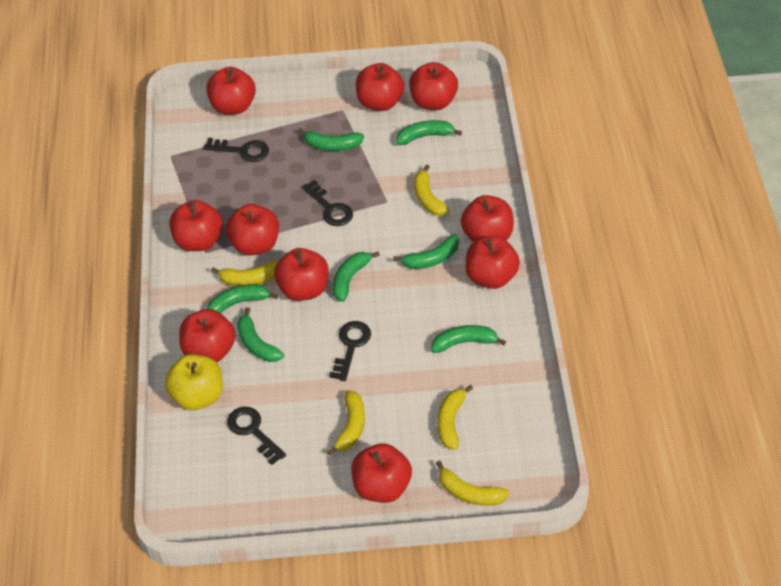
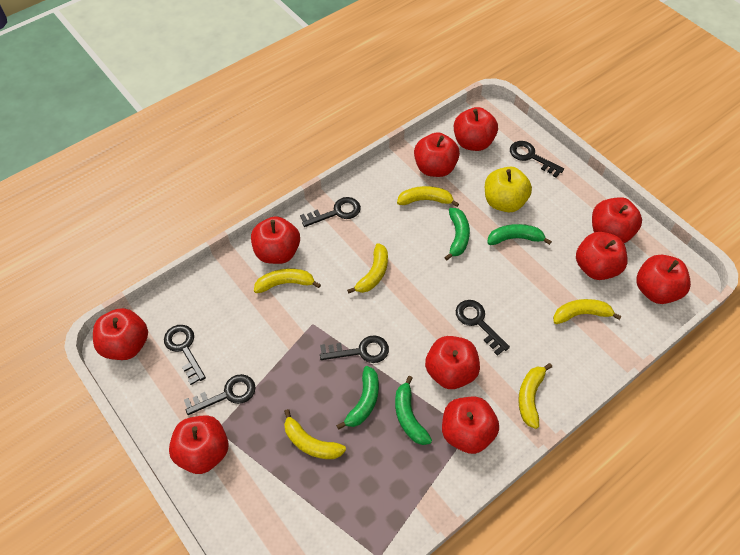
black key: 4 -> 6
green banana: 7 -> 4
yellow banana: 5 -> 6

